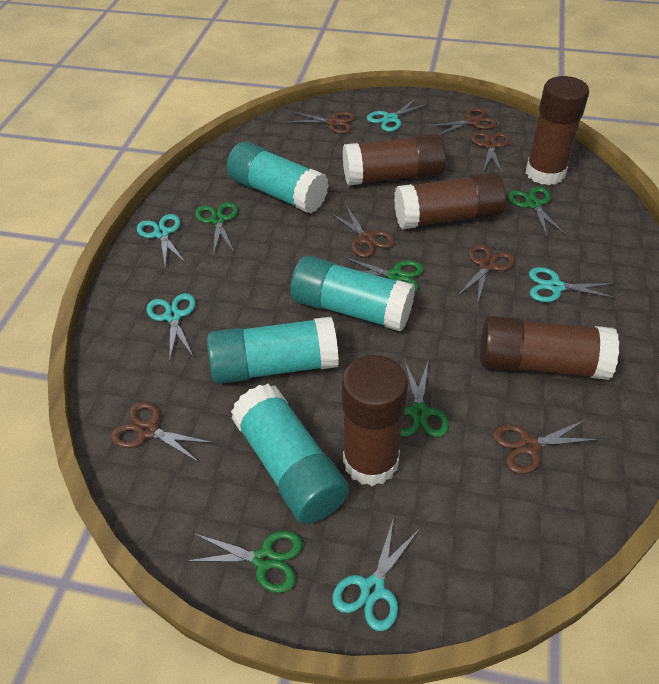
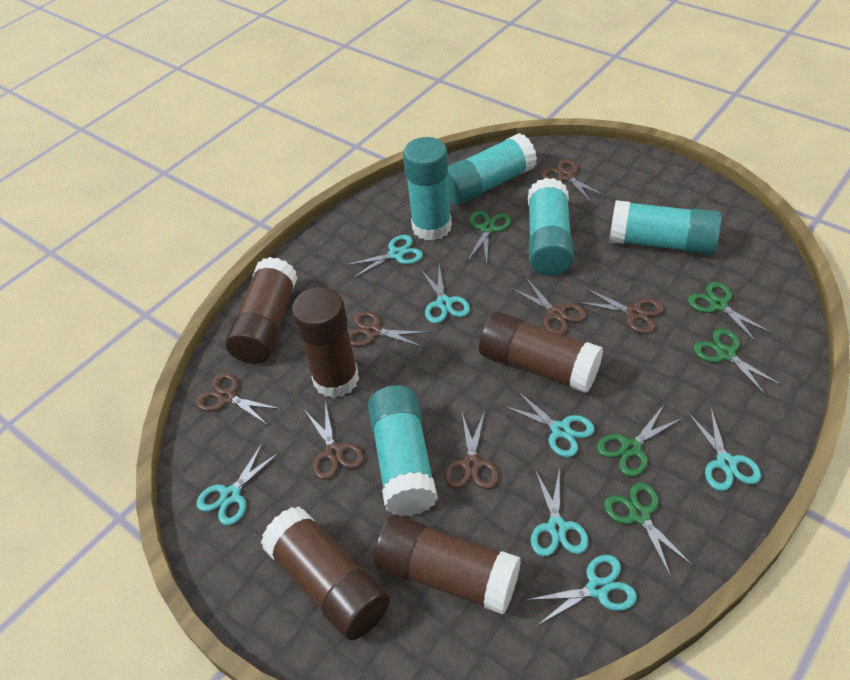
turquoise glue stick: 4 -> 5
turquoise scissors: 5 -> 7

